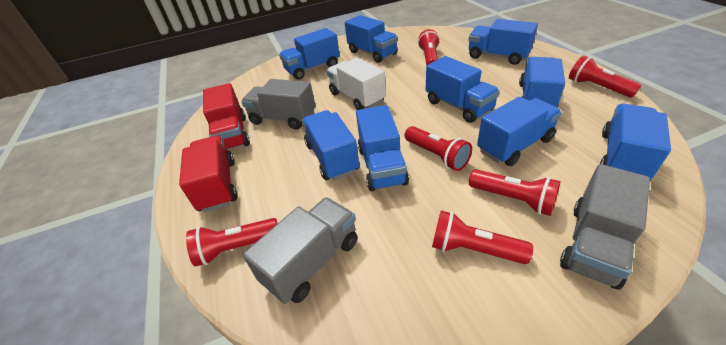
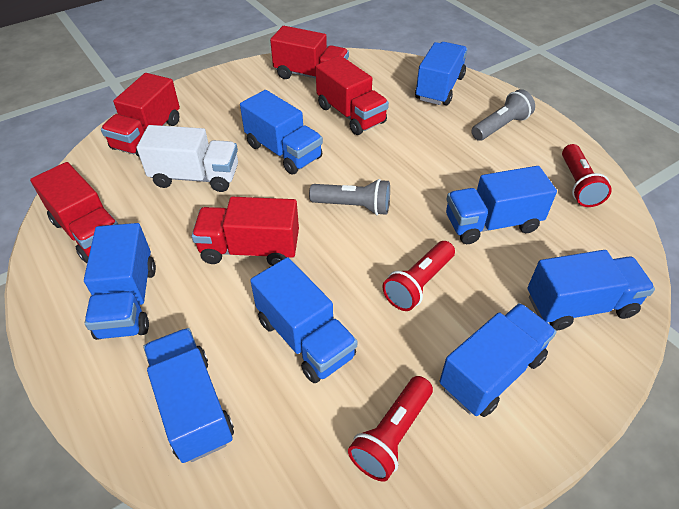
blue truck: 9 -> 8
grey flashlight: 0 -> 2
grey truck: 3 -> 0
red flashlight: 6 -> 3
red truck: 2 -> 5

